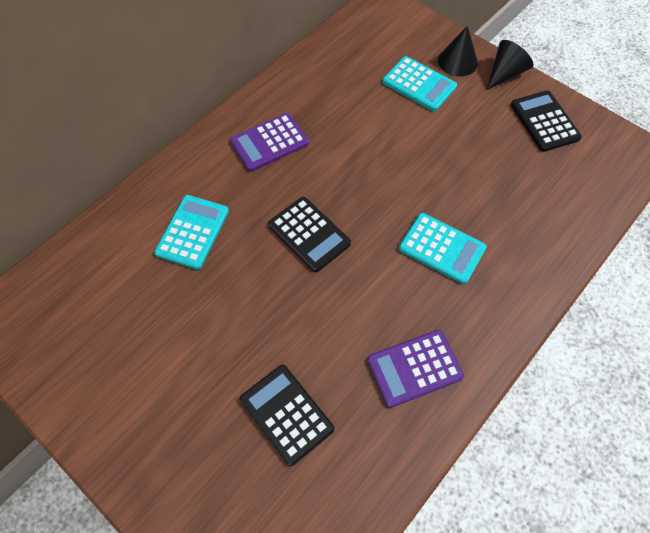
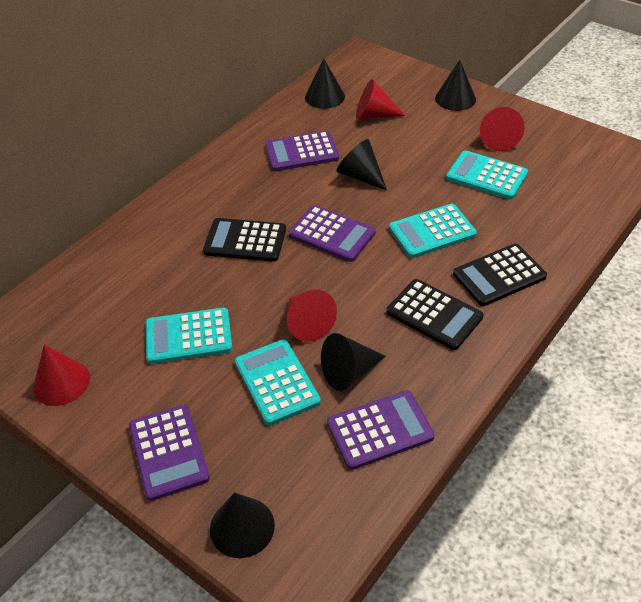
black cone: 2 -> 5
purple calculator: 2 -> 4
red cone: 0 -> 4
turquoise calculator: 3 -> 4

